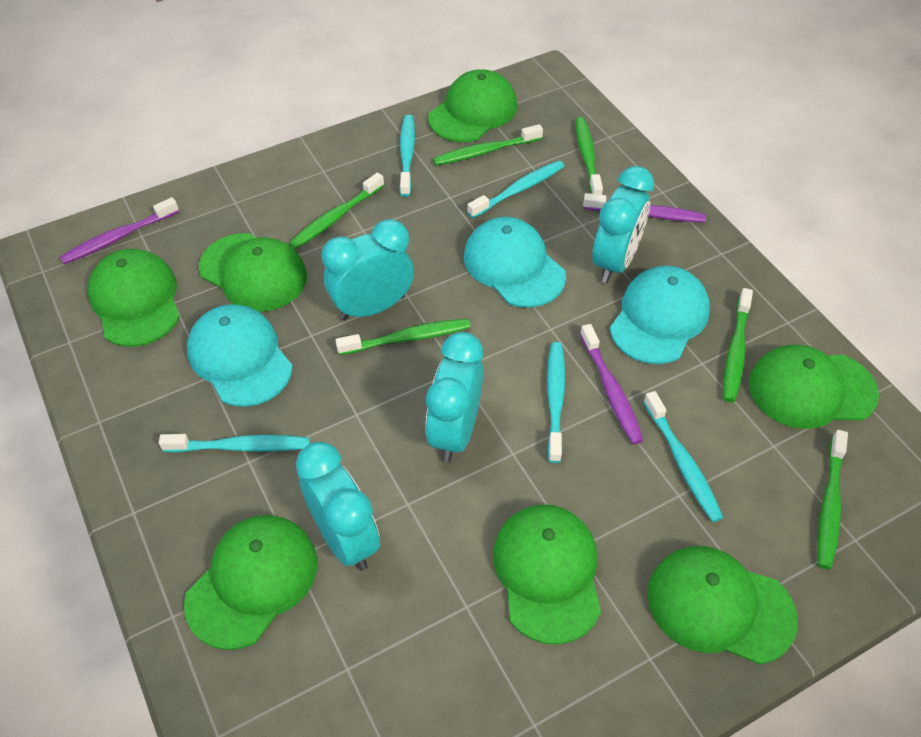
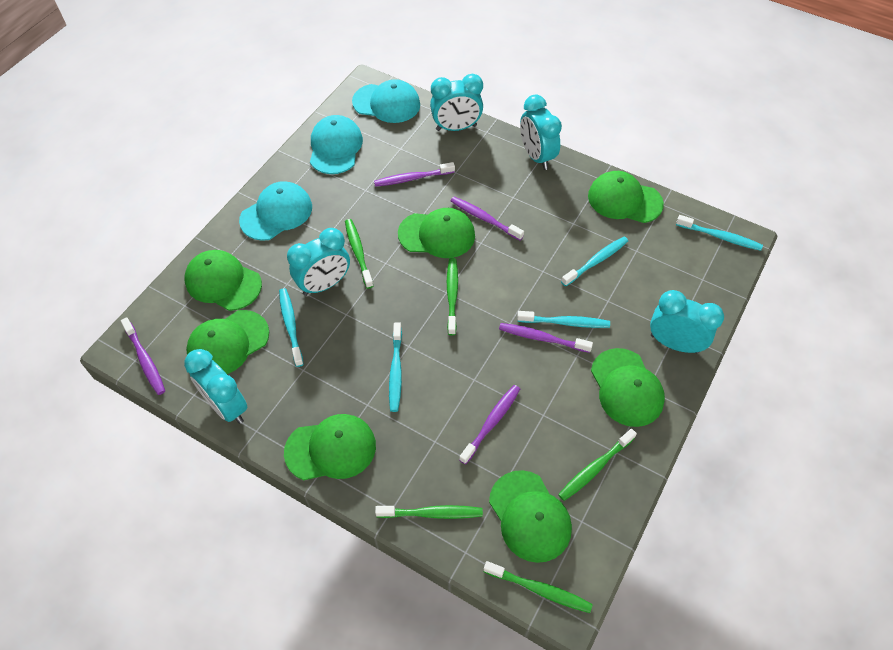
green toothbrush: 6 -> 5
purple toothbrush: 3 -> 5
turquoise clock: 4 -> 5

